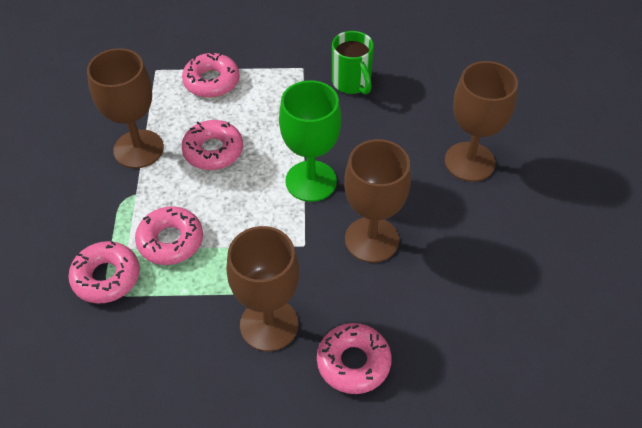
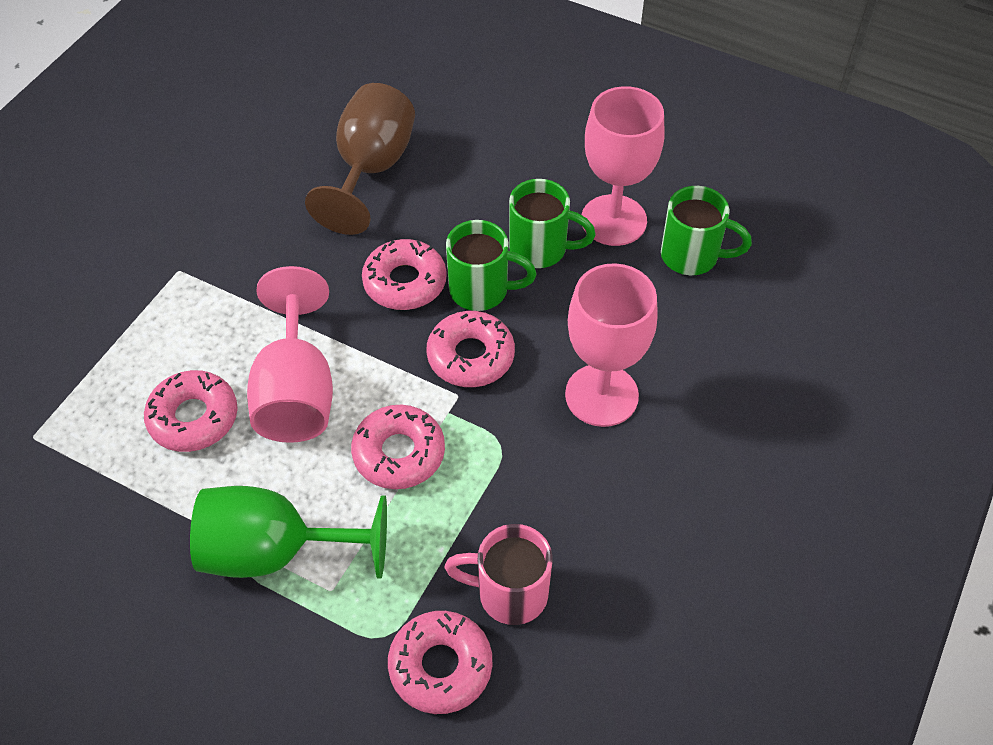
brown goblet: 4 -> 1
green mug: 1 -> 3
pink goblet: 0 -> 3
pink mug: 0 -> 1

